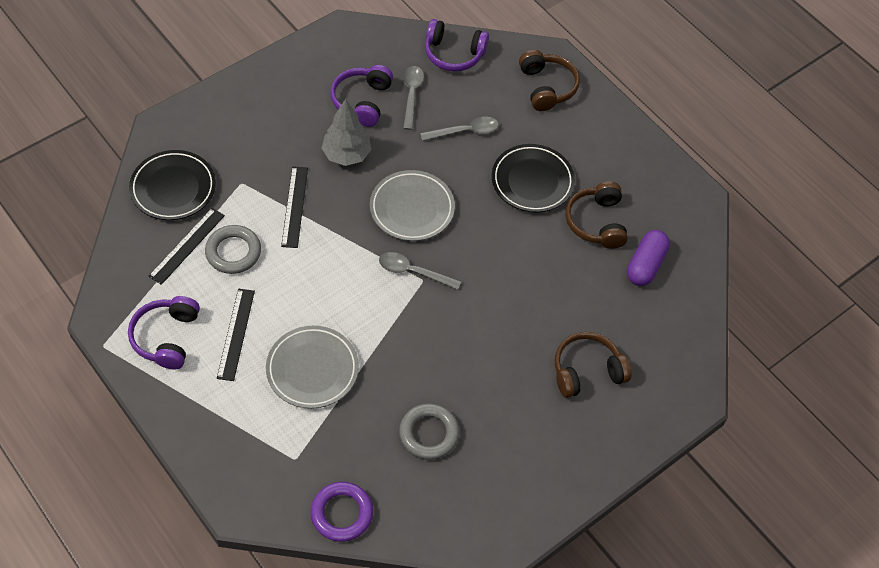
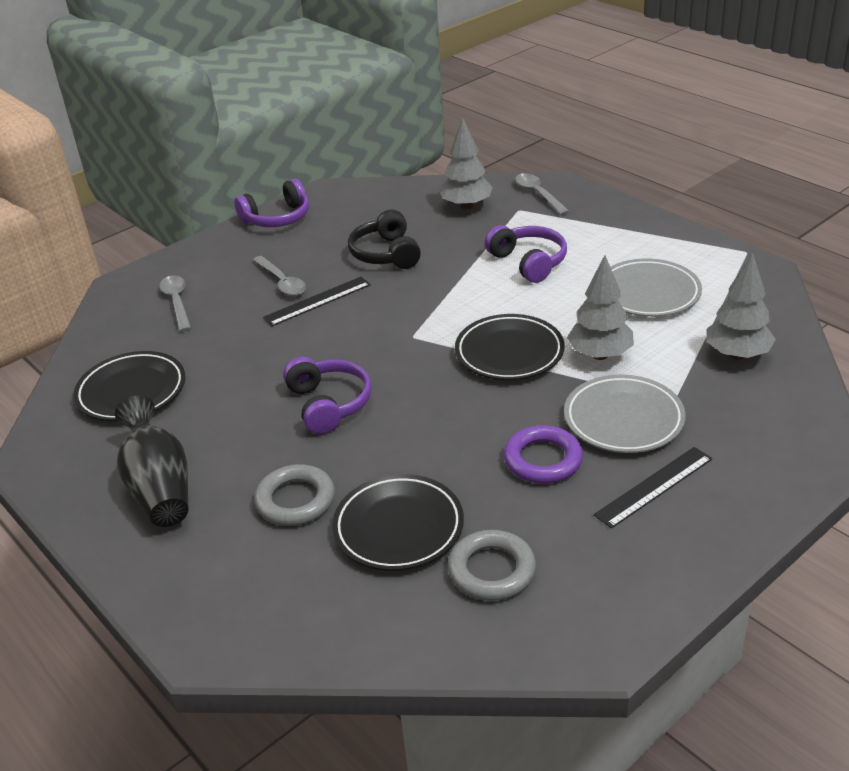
black headphones: 0 -> 1
black plate: 2 -> 3
black ruler: 3 -> 2
black vase: 0 -> 1
brown headphones: 3 -> 0
grey tree: 1 -> 3
purple capsule: 1 -> 0

